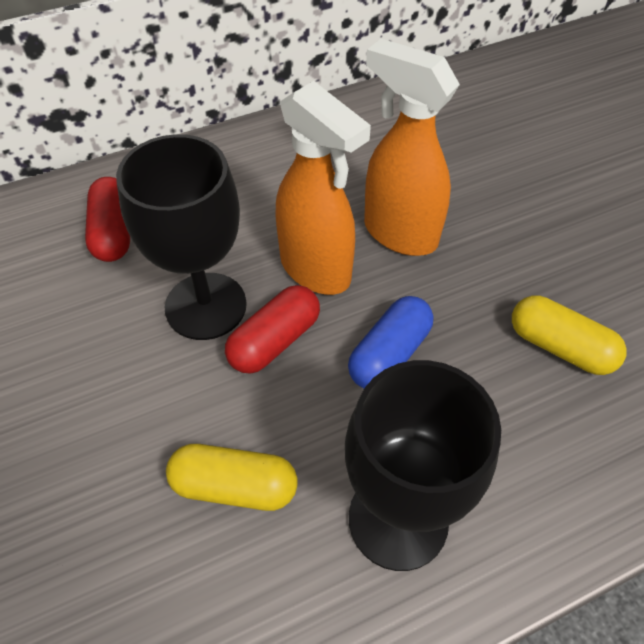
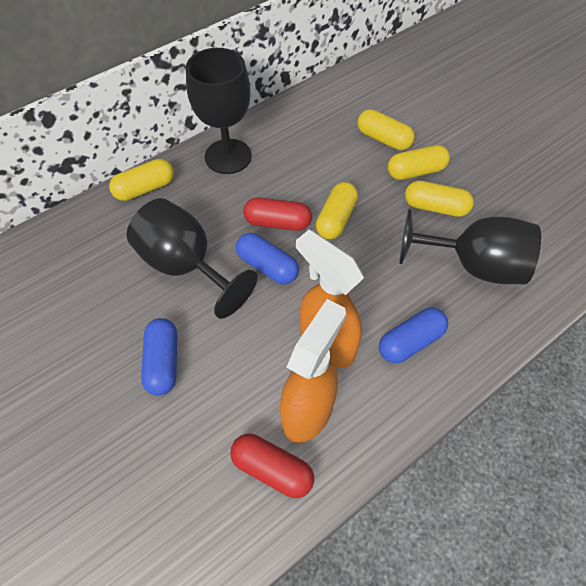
black goblet: 2 -> 3
blue capsule: 1 -> 3
yellow capsule: 2 -> 5

